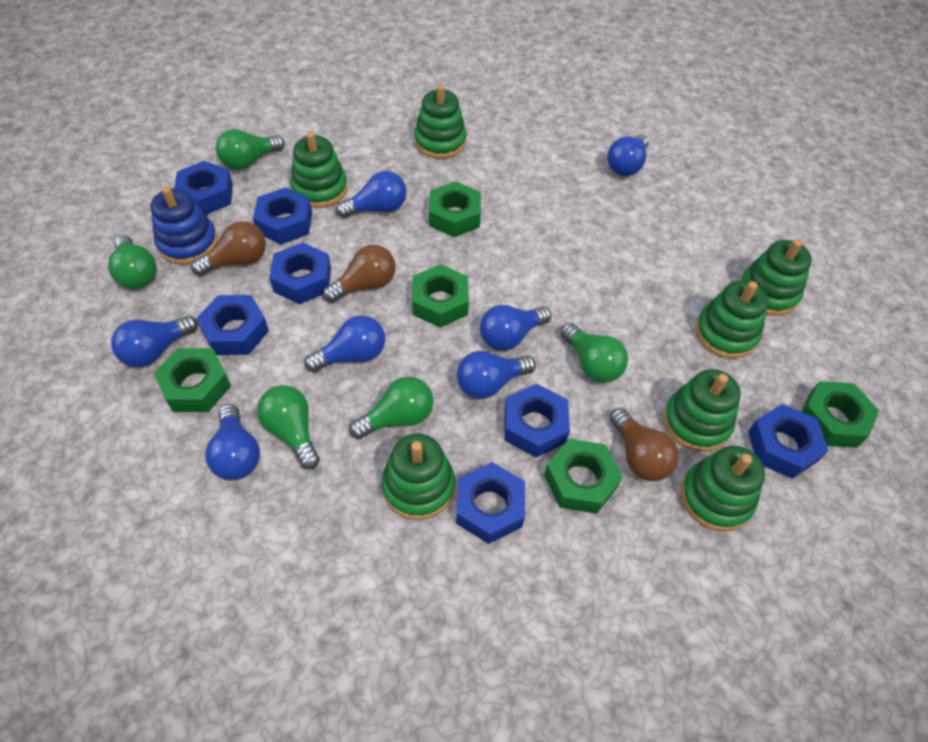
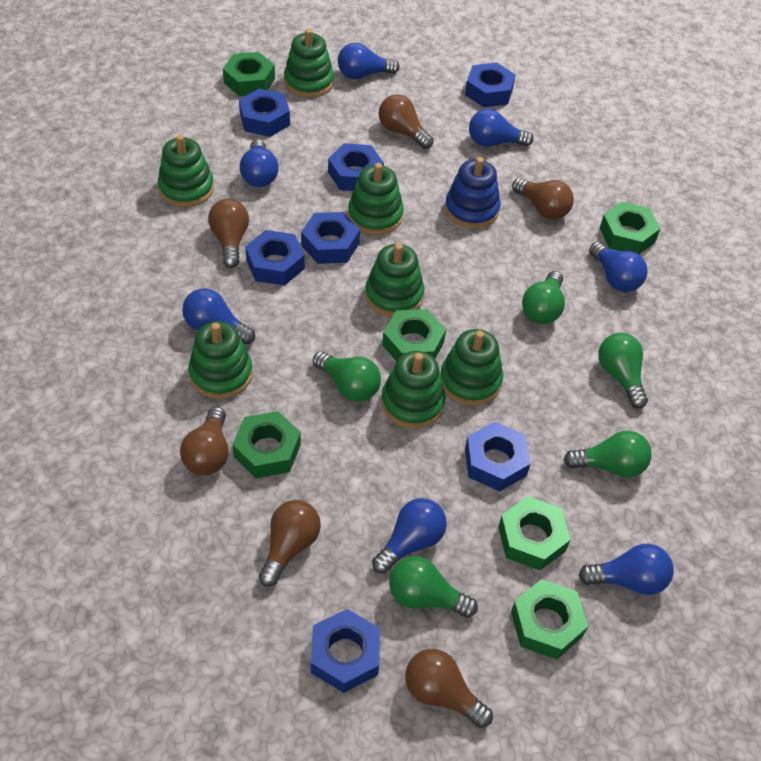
brown light bulb: 3 -> 6
green nut: 5 -> 6

